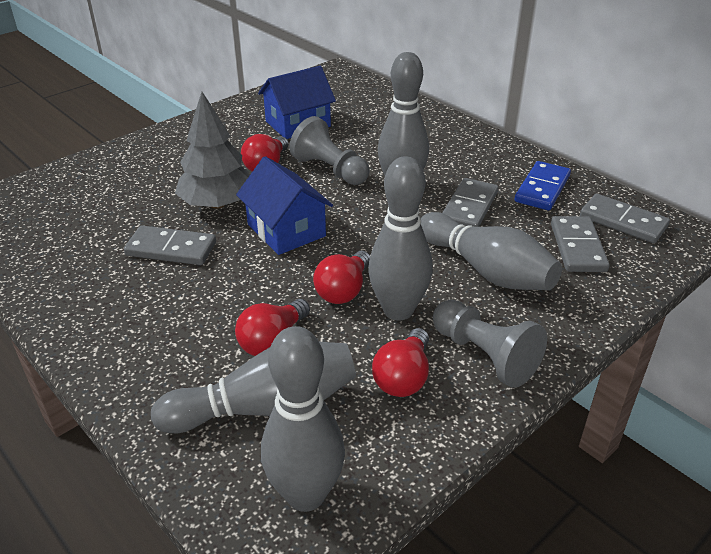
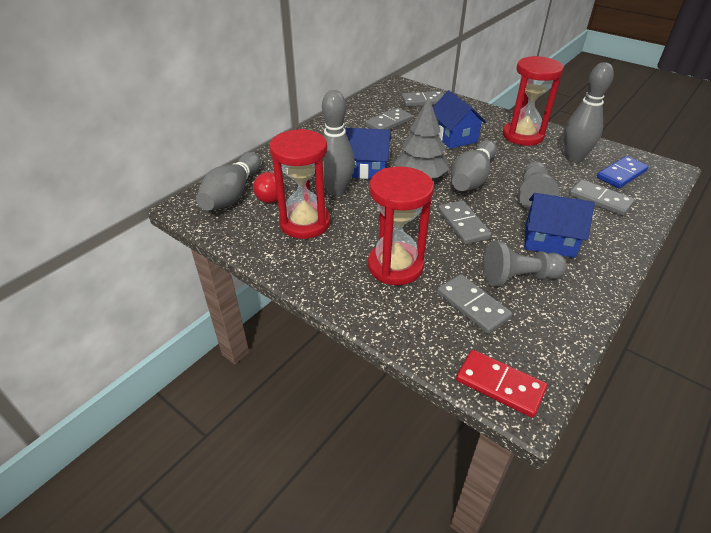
blue house: 2 -> 3
grey bowling pin: 5 -> 4
grey domino: 4 -> 5
red domino: 0 -> 1
red hourglass: 0 -> 3
red light bulb: 4 -> 1

